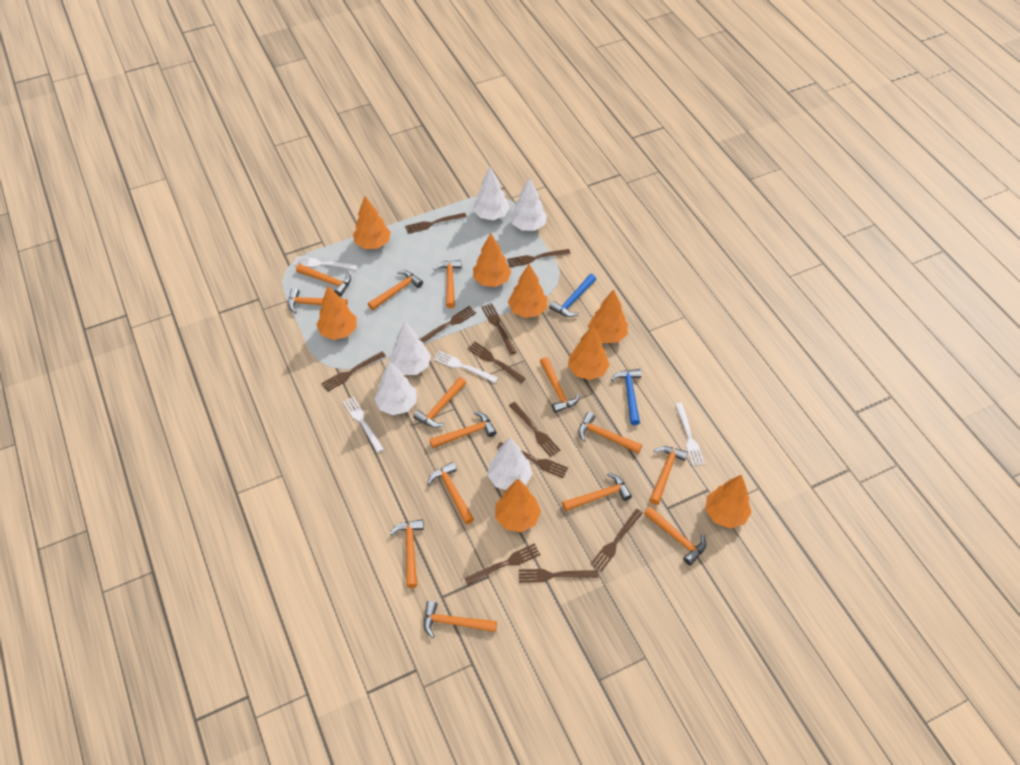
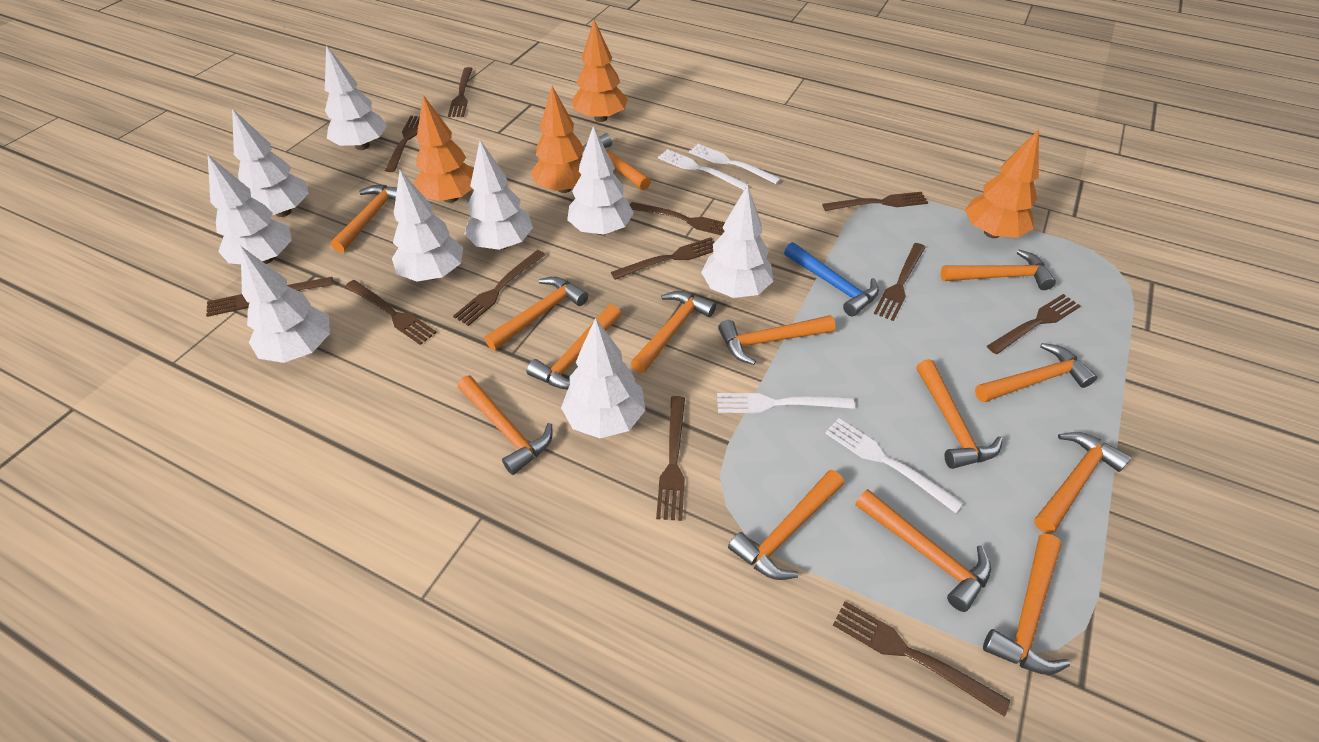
blue hammer: 2 -> 1
brown fork: 11 -> 12
orange tree: 8 -> 4
white tree: 5 -> 9

